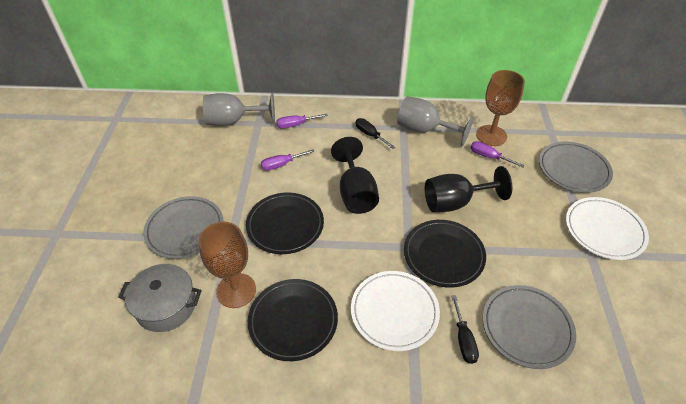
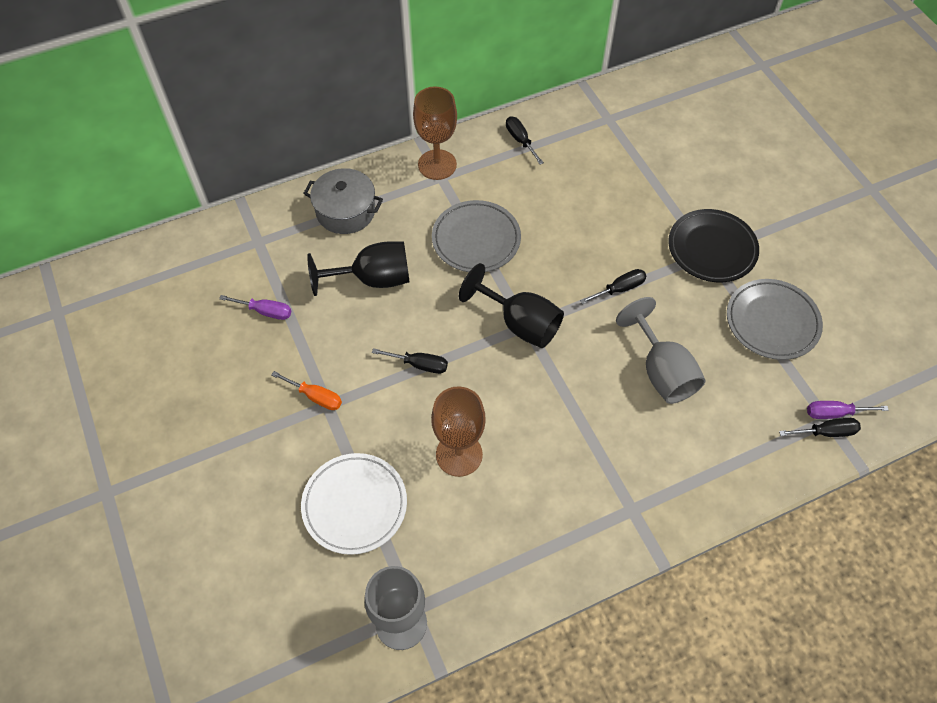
black plate: 3 -> 1
black screwdriver: 2 -> 4
grey plate: 3 -> 2
orange screwdriver: 0 -> 1
purple screwdriver: 3 -> 2
white plate: 2 -> 1

